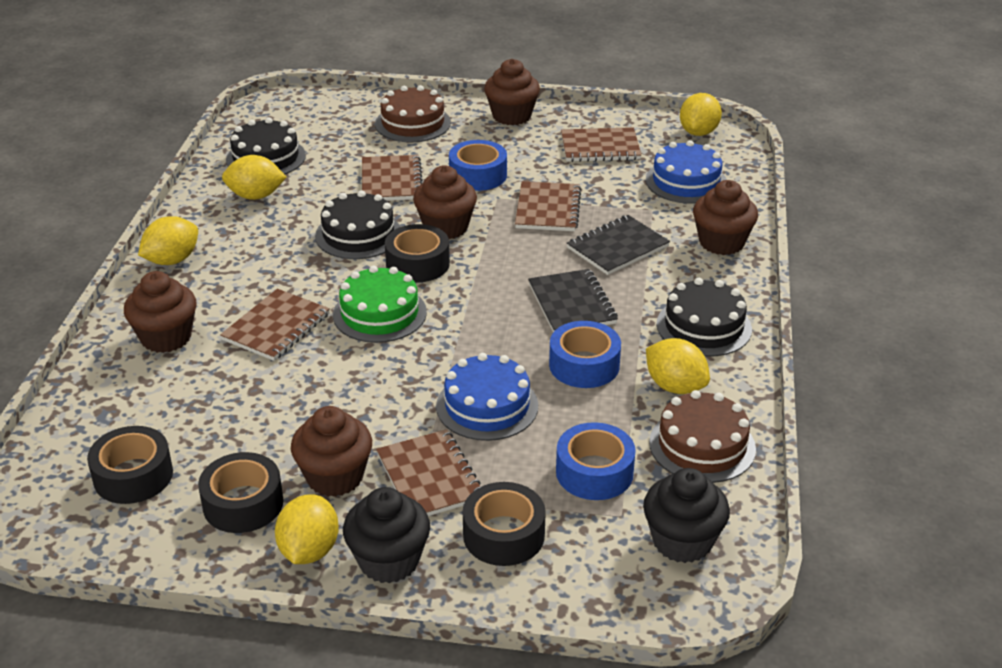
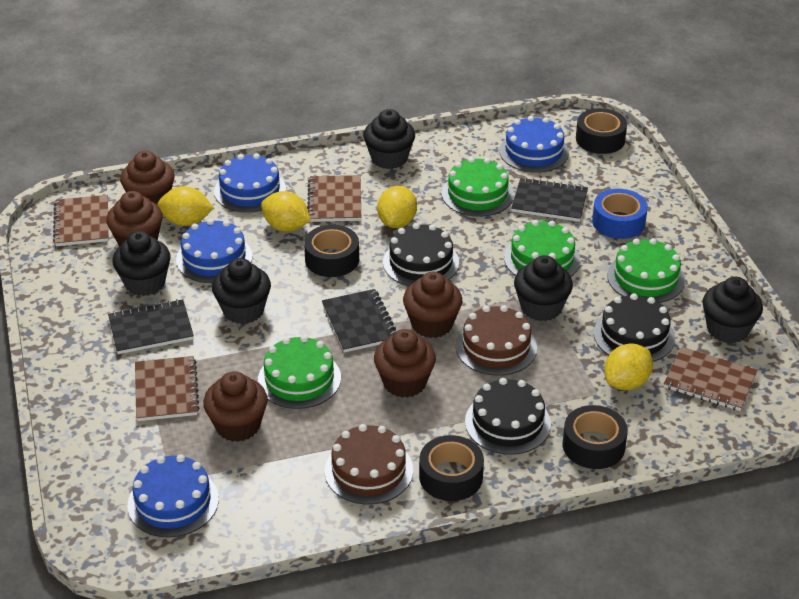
black cupcake: 2 -> 5
black notebook: 2 -> 3
blue cake: 2 -> 4
blue tape: 3 -> 1
brown notebook: 5 -> 4
green cake: 1 -> 4
yellow lemon: 5 -> 4

